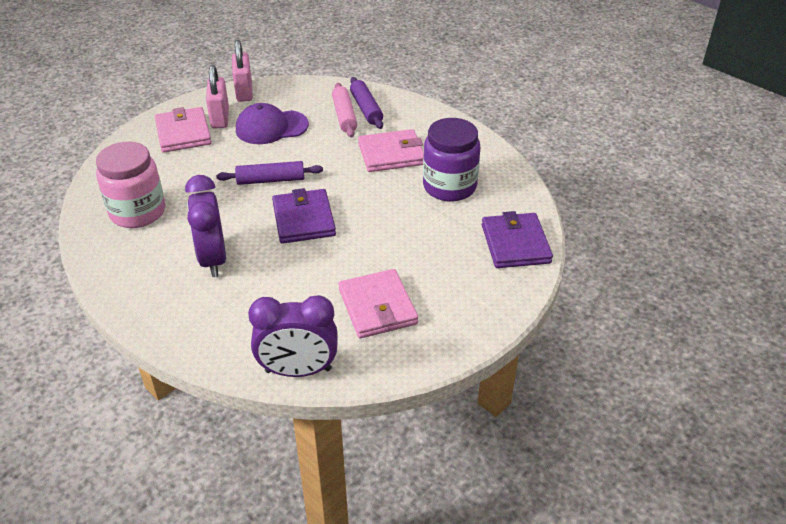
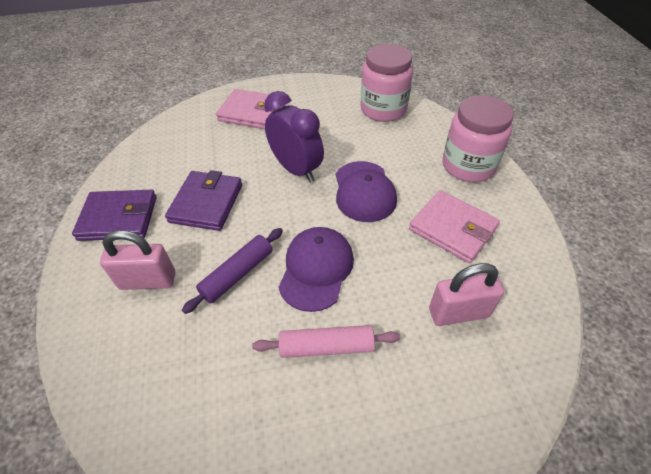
pink jar: 1 -> 2
pink wallet: 3 -> 2
purple cap: 1 -> 2
purple clock: 2 -> 1
purple jar: 1 -> 0
purple rolling pin: 2 -> 1

